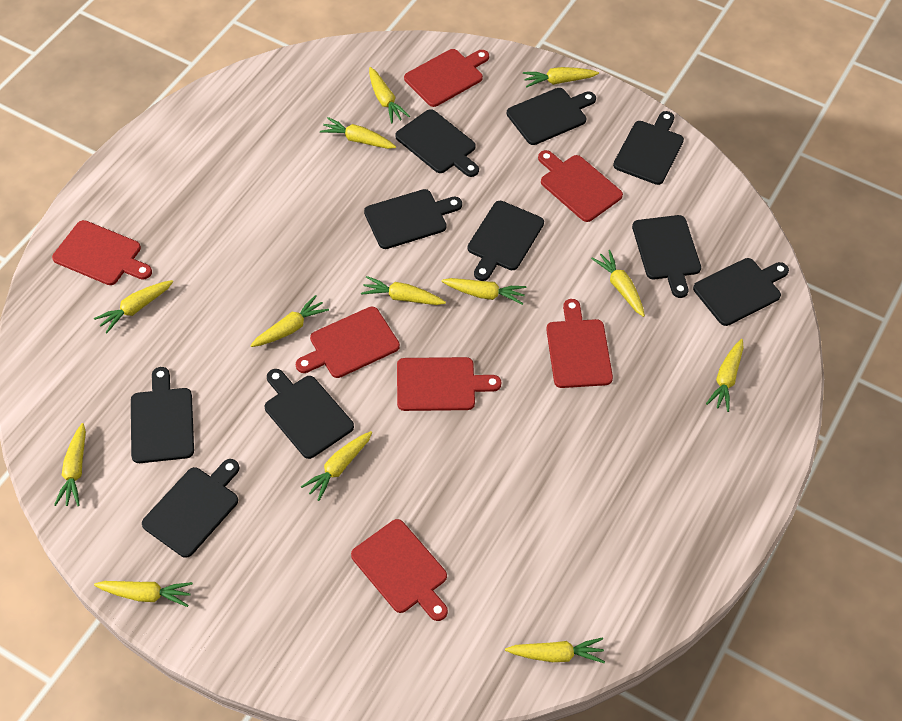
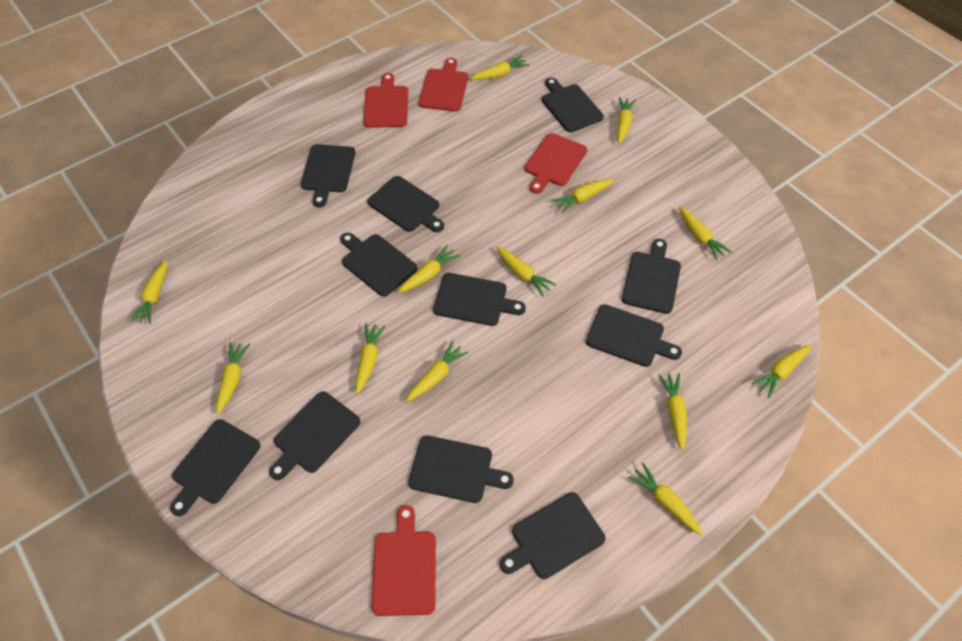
black cutting board: 10 -> 11
red cutting board: 7 -> 4

